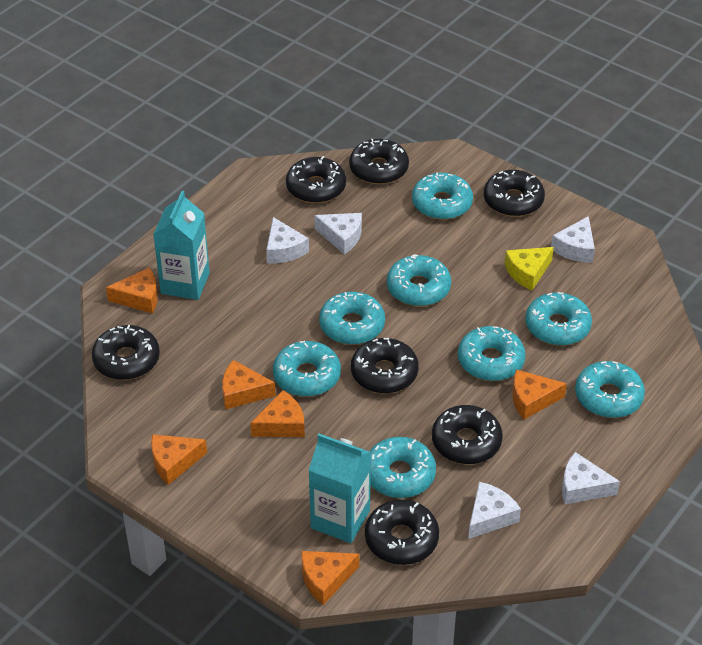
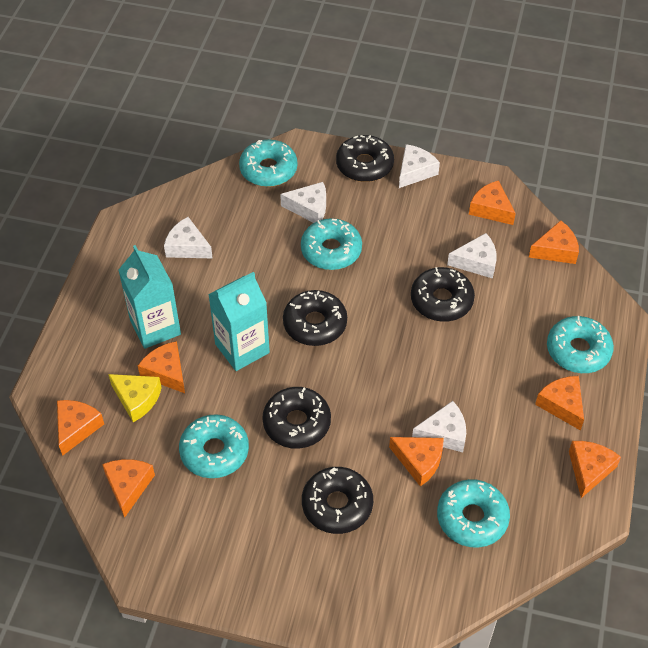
black donut: 7 -> 5
orange cheese: 6 -> 8
turquoise donut: 8 -> 5

